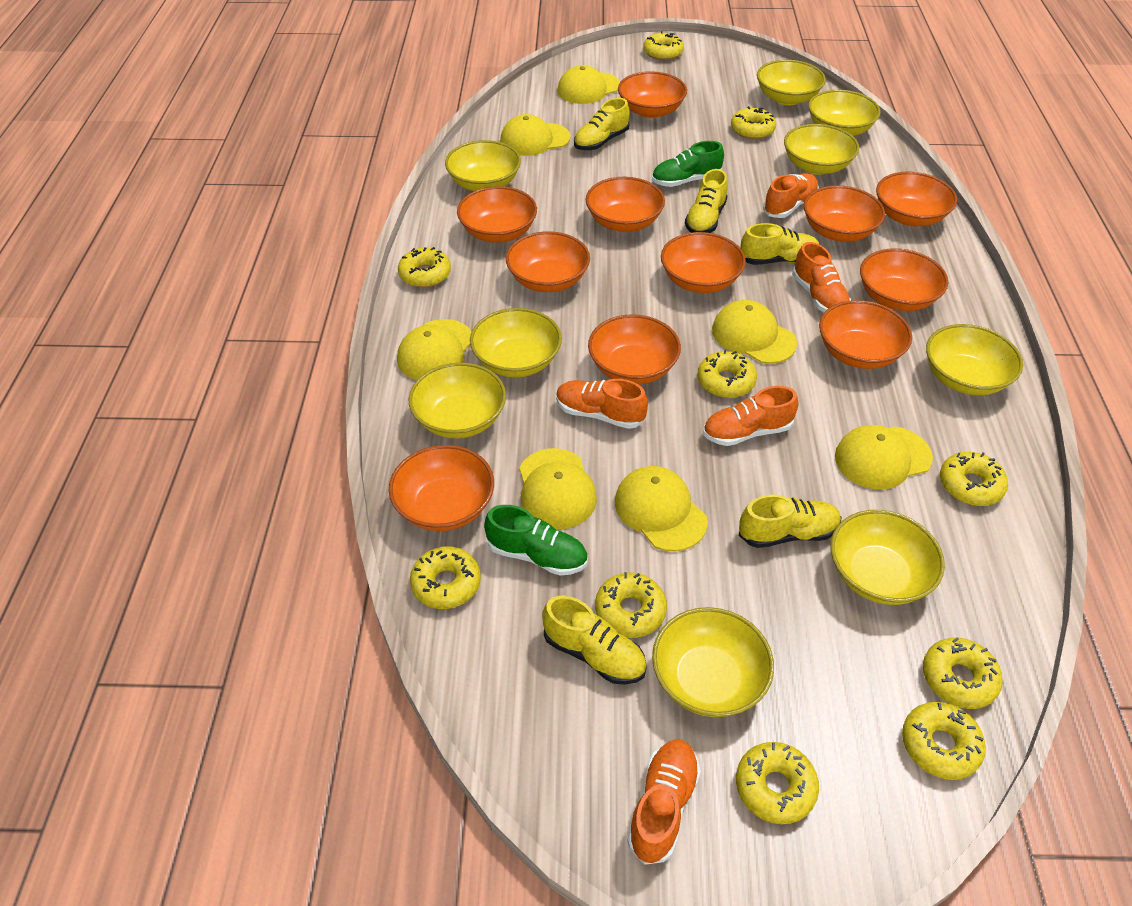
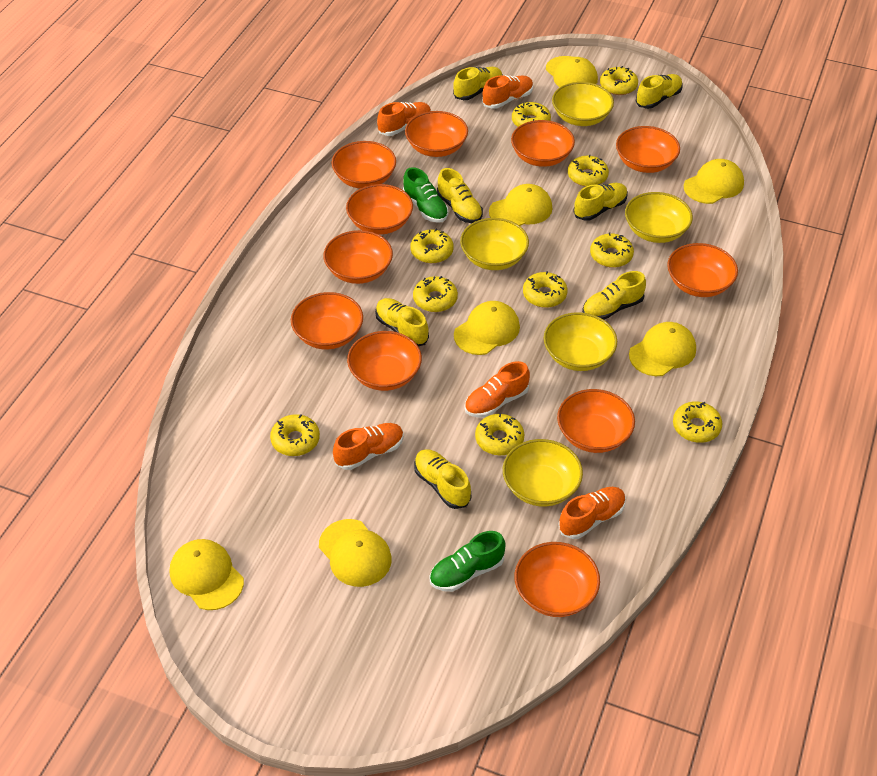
yellow bowl: 9 -> 5
yellow shoe: 5 -> 7

